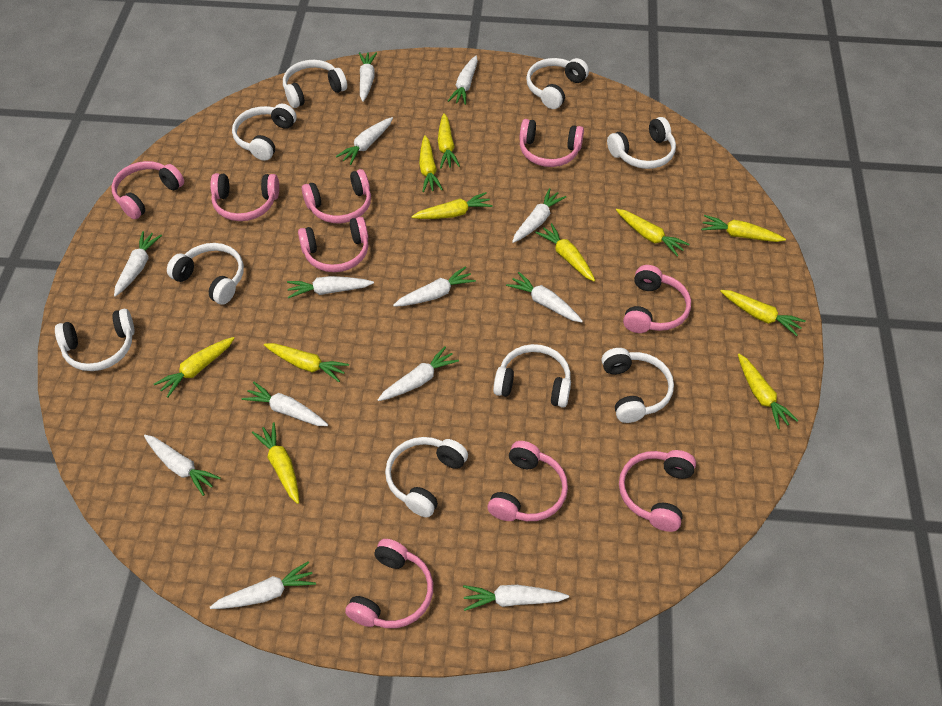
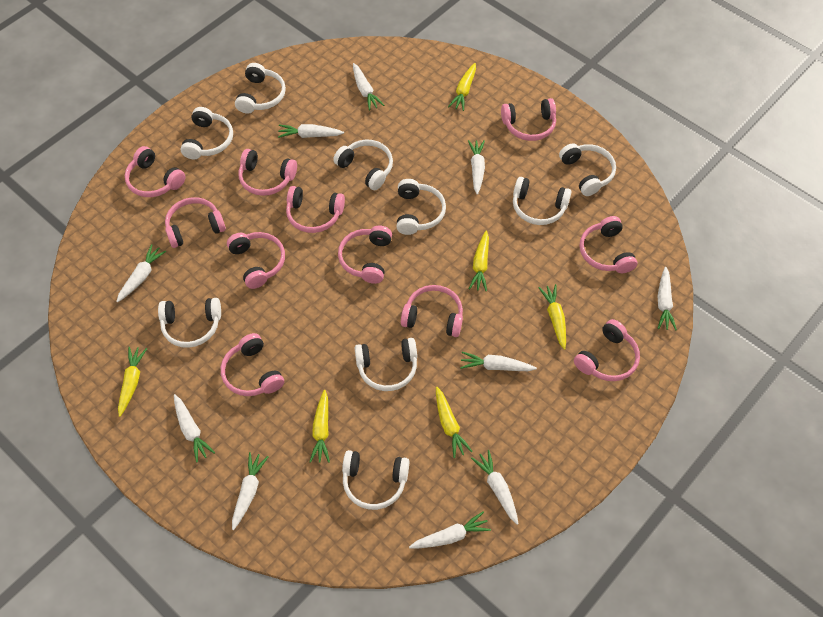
pink headphones: 9 -> 11
white carrot: 13 -> 10
yellow carrot: 11 -> 6

